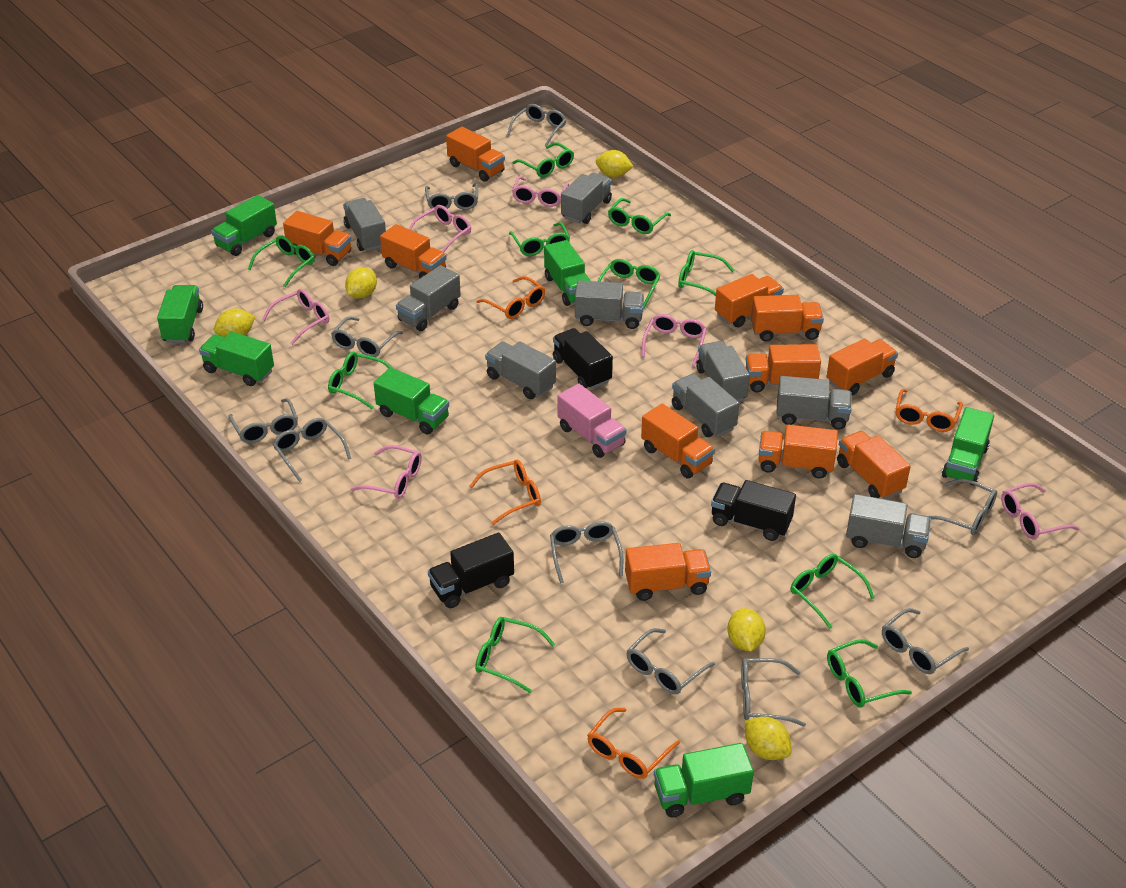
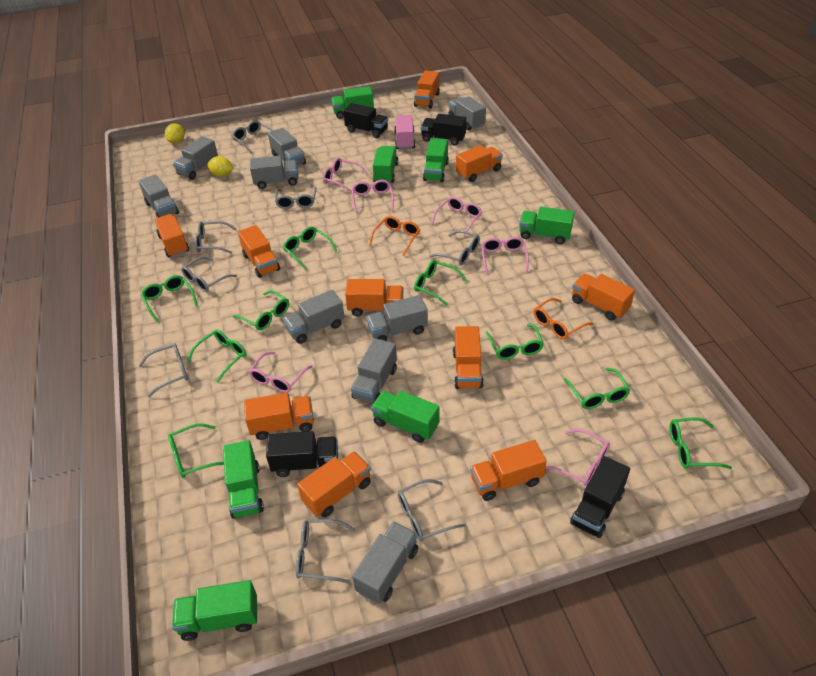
black truck: 3 -> 4
green glasses: 10 -> 9
grey glasses: 10 -> 8
orange glasses: 4 -> 2
orange truck: 11 -> 10
yellow lemon: 5 -> 2

